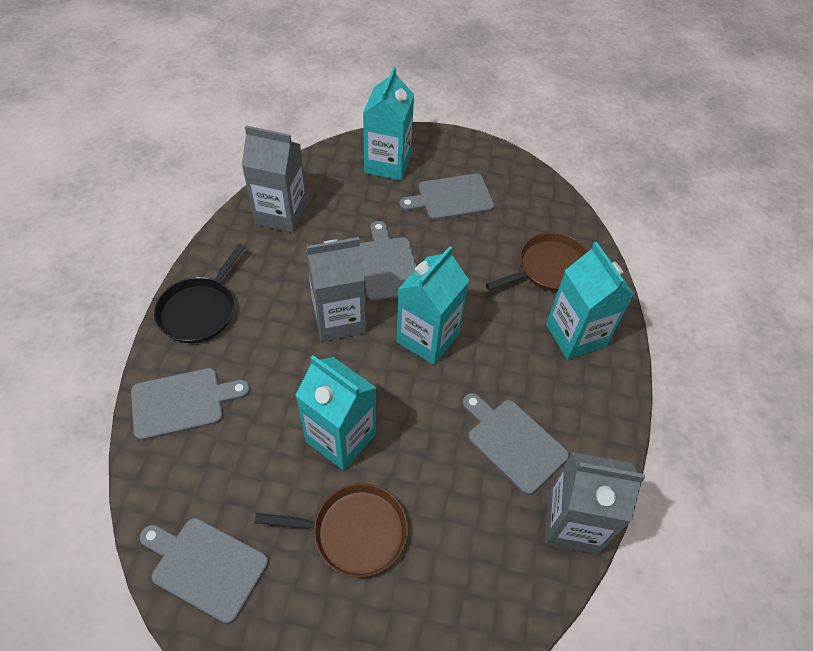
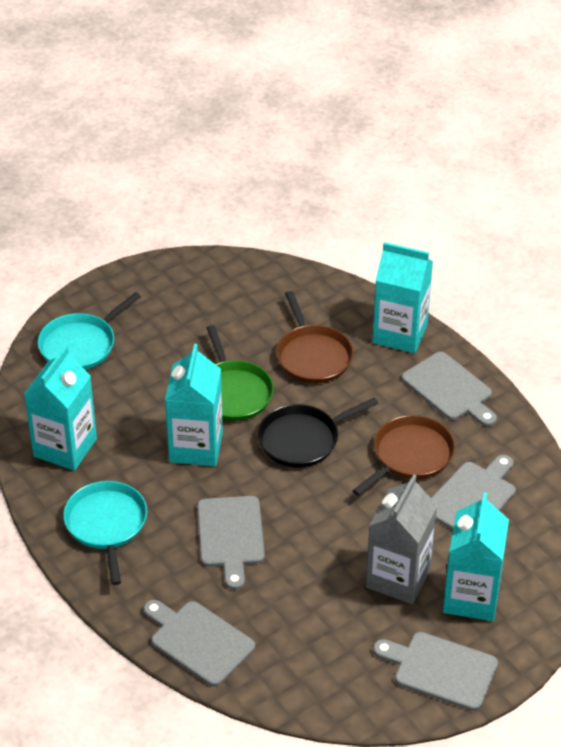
green pan: 0 -> 1
grey carton: 3 -> 1
turquoise pan: 0 -> 2

